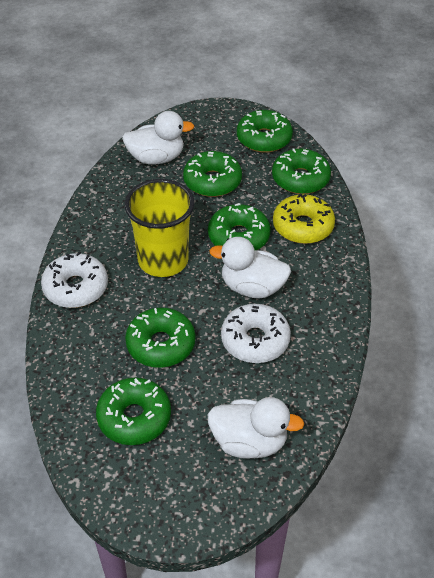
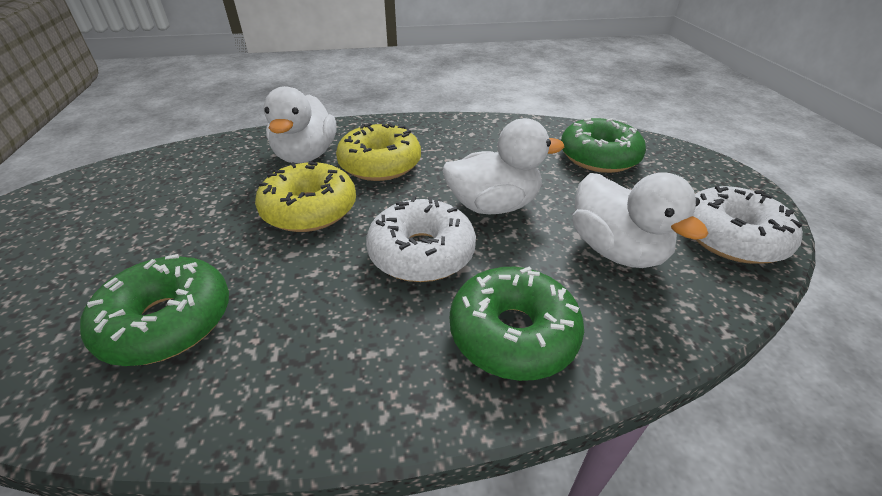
green donut: 6 -> 3
yellow cup: 1 -> 0
yellow donut: 1 -> 2

